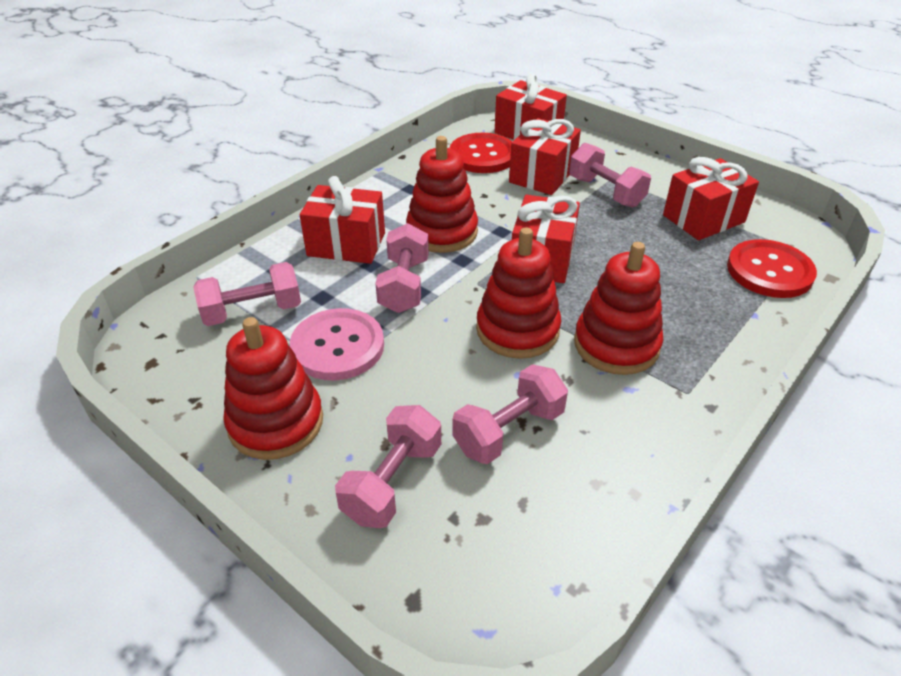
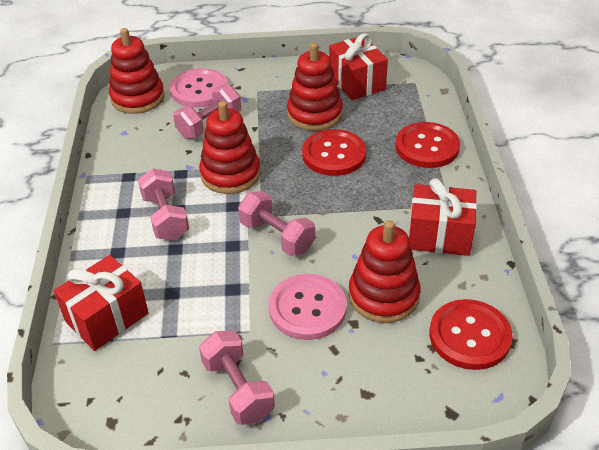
pink button: 1 -> 2
pink dumbbell: 5 -> 4
red button: 2 -> 3
red gift: 5 -> 3

